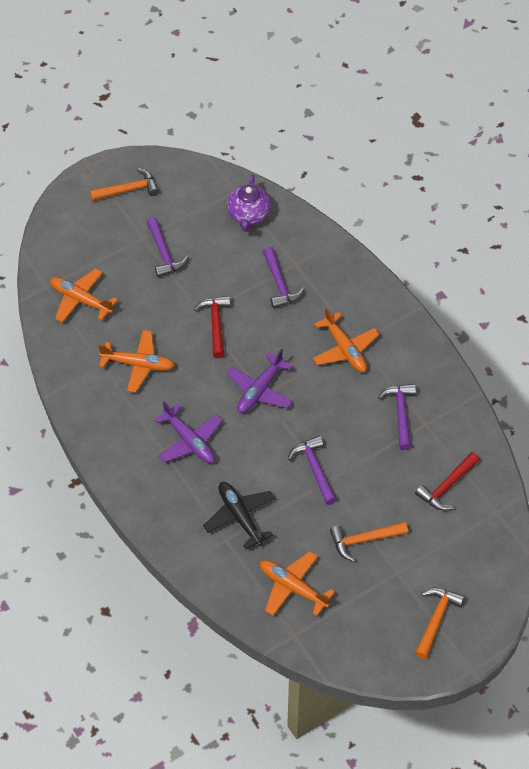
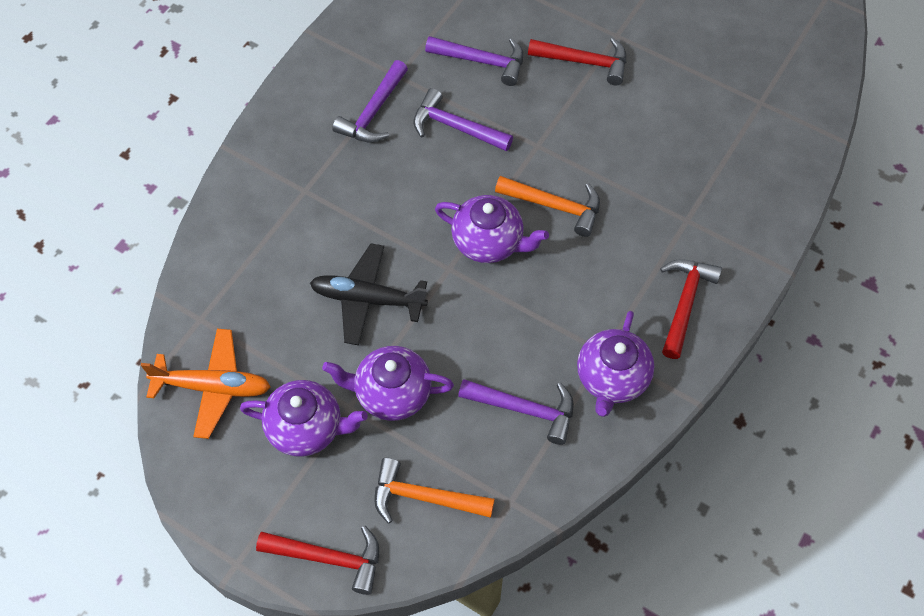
orange hammer: 3 -> 2
orange plane: 4 -> 1
purple plane: 2 -> 0
purple teapot: 1 -> 4
red hammer: 2 -> 3

